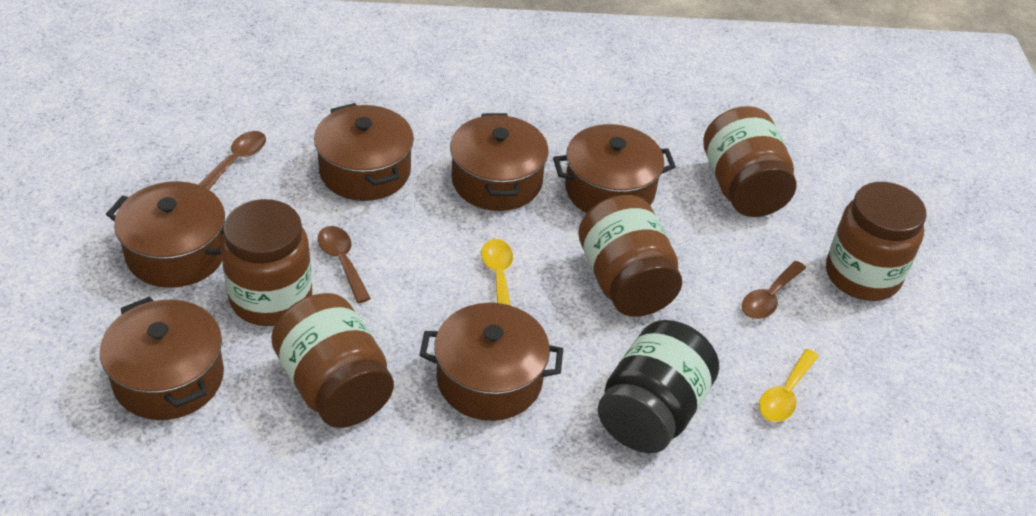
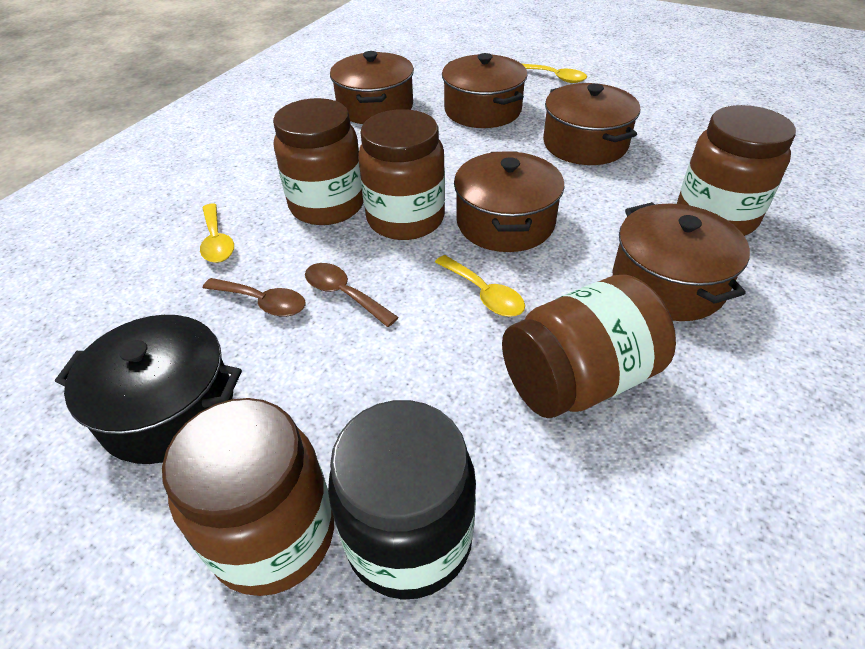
black pot: 0 -> 1
brown pot: 6 -> 5
brown spoon: 3 -> 2
yellow spoon: 2 -> 3

